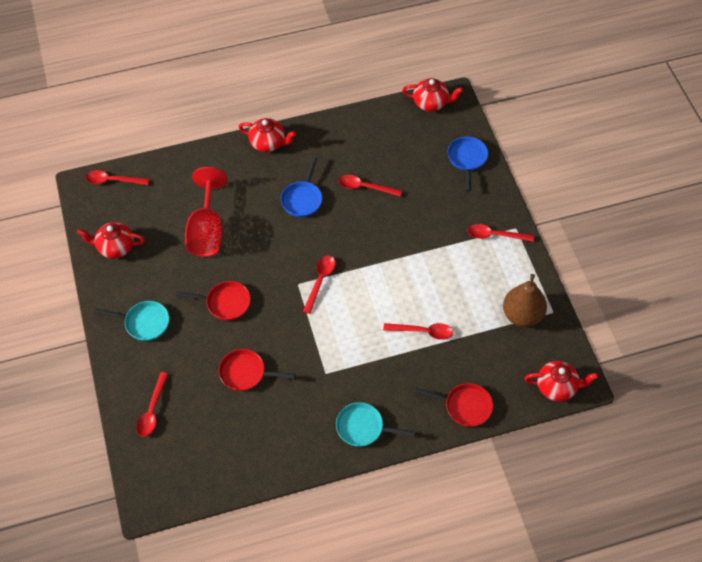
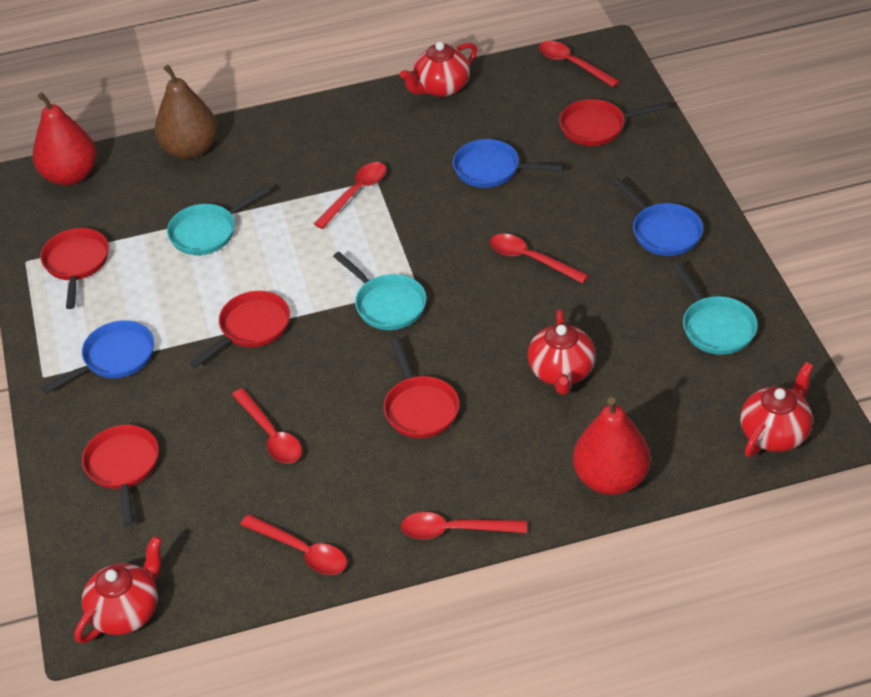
blue pan: 2 -> 3
red goblet: 1 -> 0
red pan: 3 -> 5
red pear: 0 -> 2
turquoise pan: 2 -> 3

